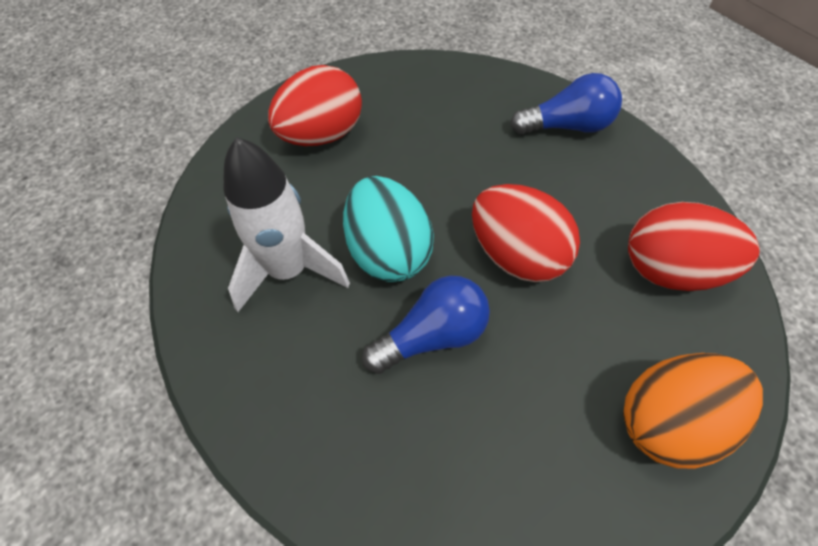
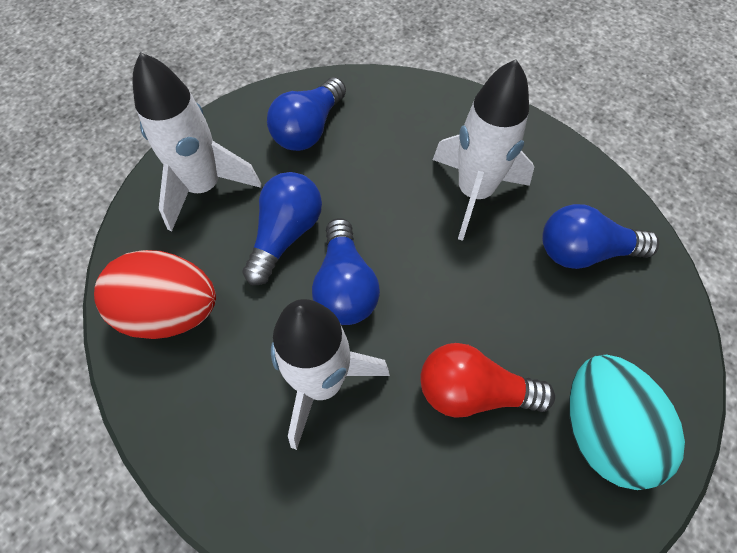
blue light bulb: 2 -> 4
orange egg: 1 -> 0
red egg: 3 -> 1
red light bulb: 0 -> 1
white rocket: 1 -> 3

